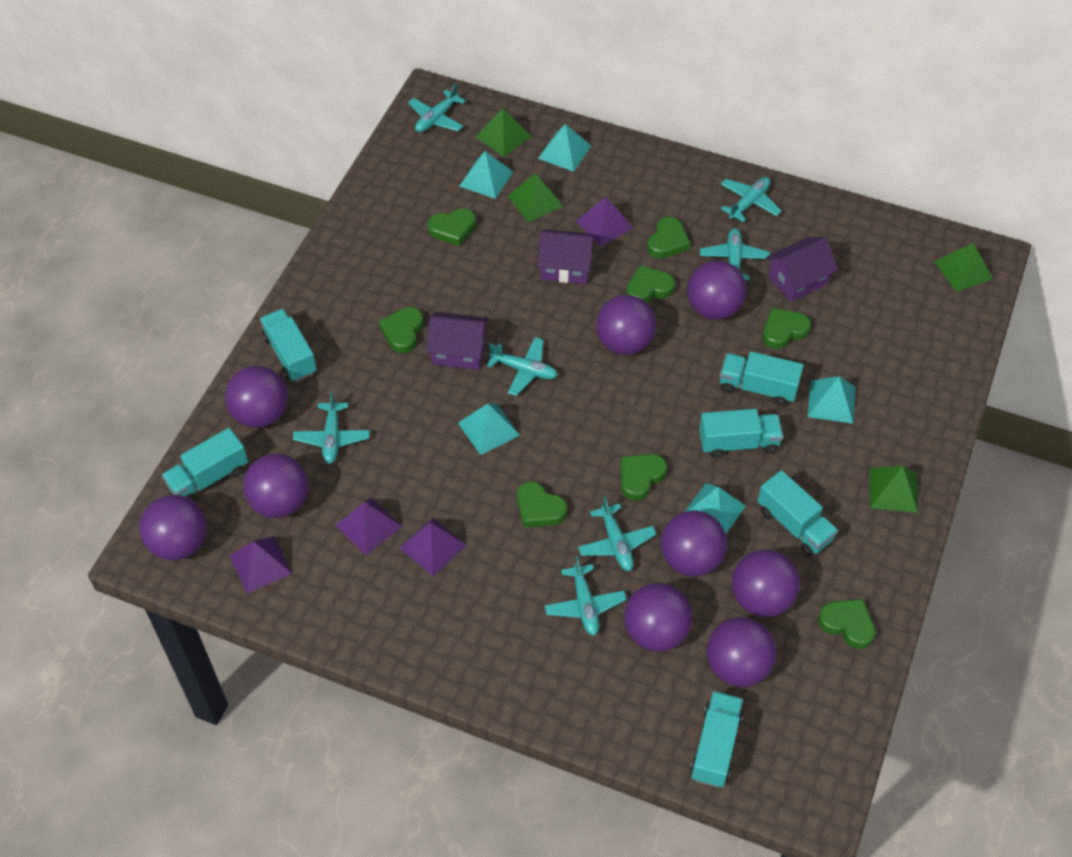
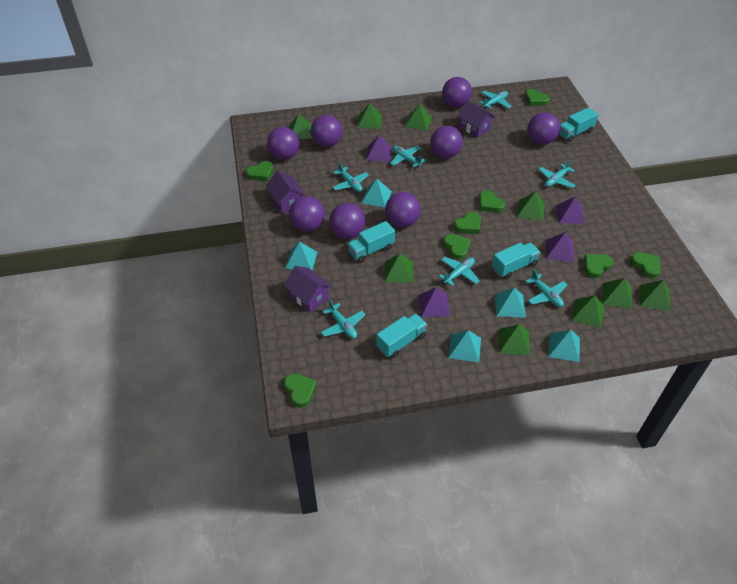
green pyramid: 4 -> 9
purple ball: 9 -> 8
turquoise truck: 6 -> 4

